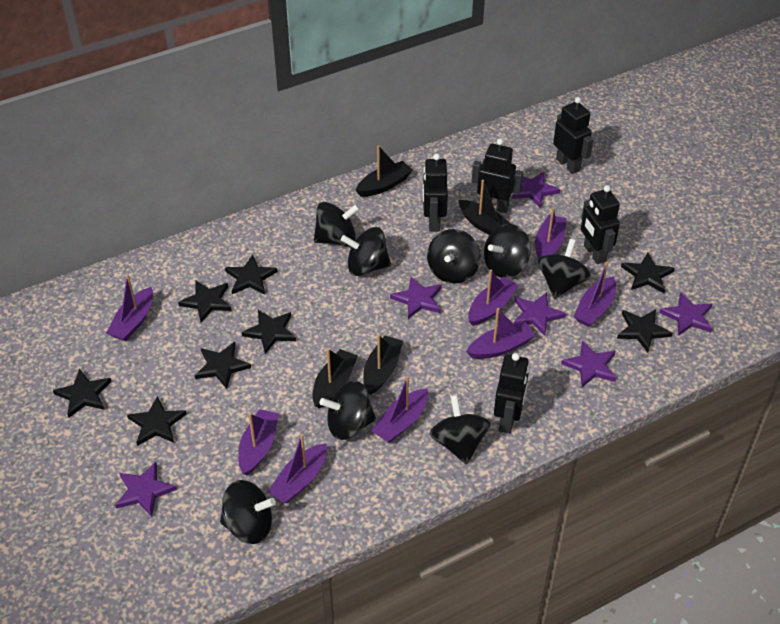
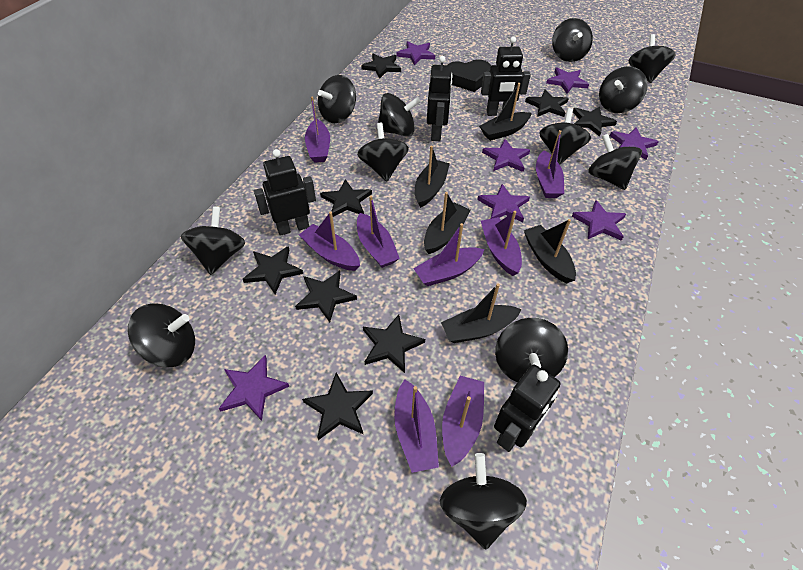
black boat: 4 -> 5
black heart: 0 -> 1
black robot: 5 -> 4
black spinning top: 8 -> 12
purple star: 6 -> 7

